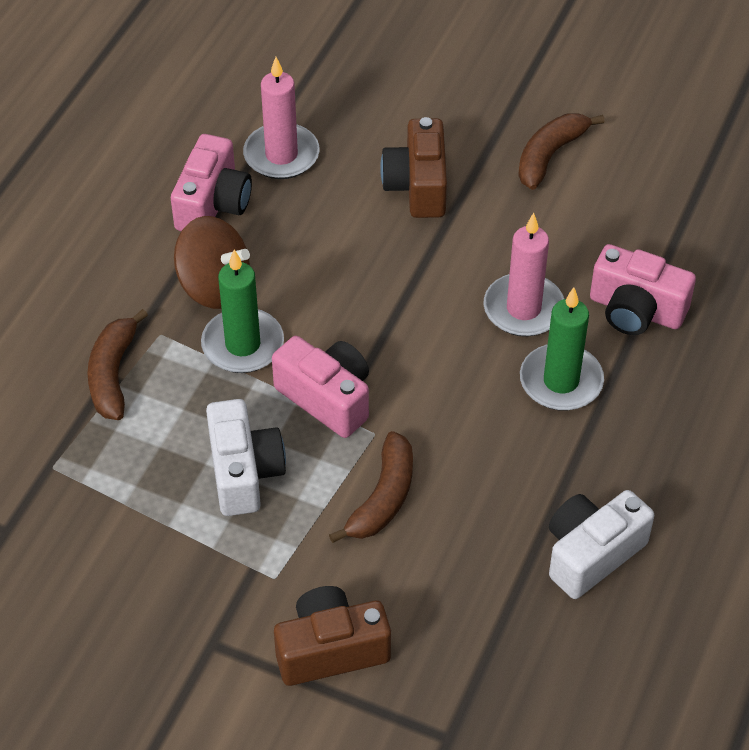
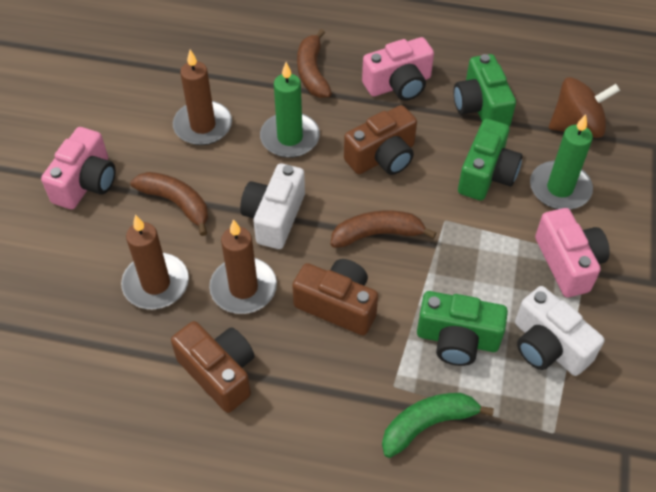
brown camera: 2 -> 3
brown candle: 0 -> 3
green banana: 0 -> 1
green camera: 0 -> 3
pink candle: 2 -> 0

